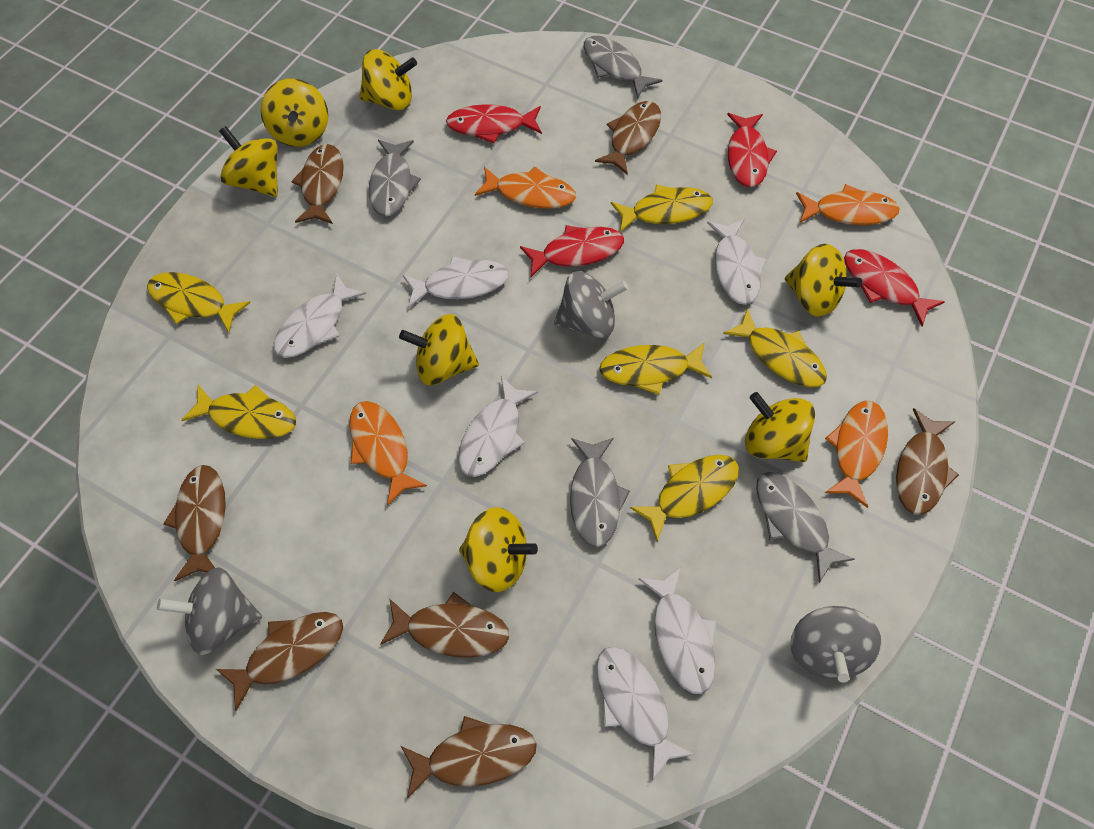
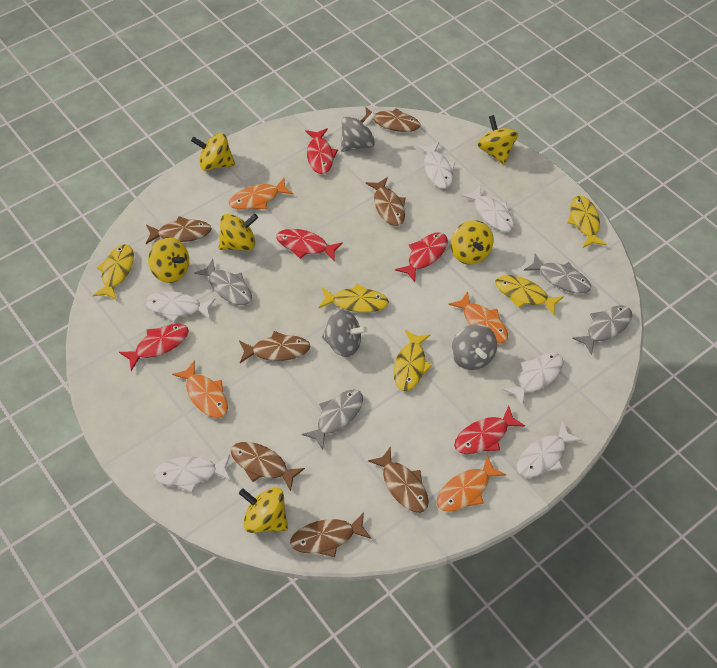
red fish: 4 -> 5
yellow fish: 6 -> 5
yellow spinning top: 7 -> 6

